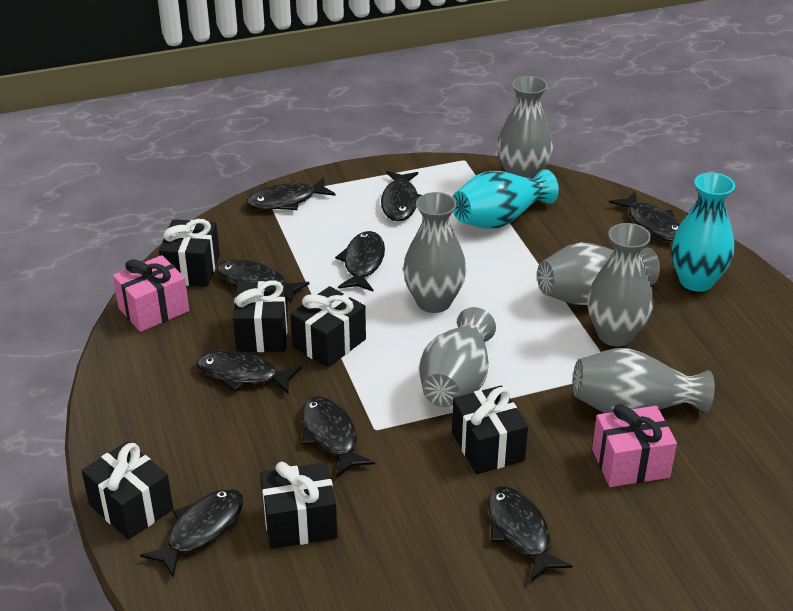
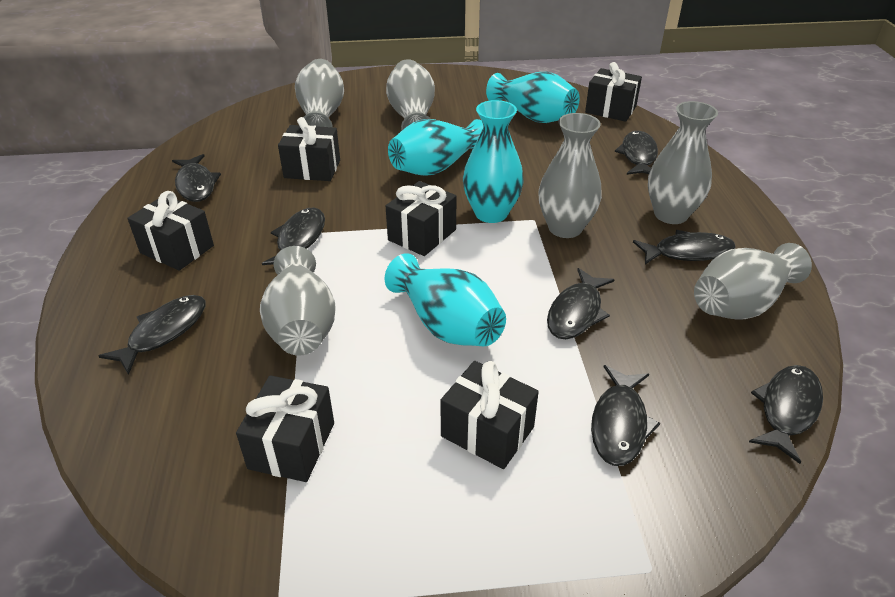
black fish: 9 -> 8
pink gift: 2 -> 0
turquoise vase: 2 -> 4

